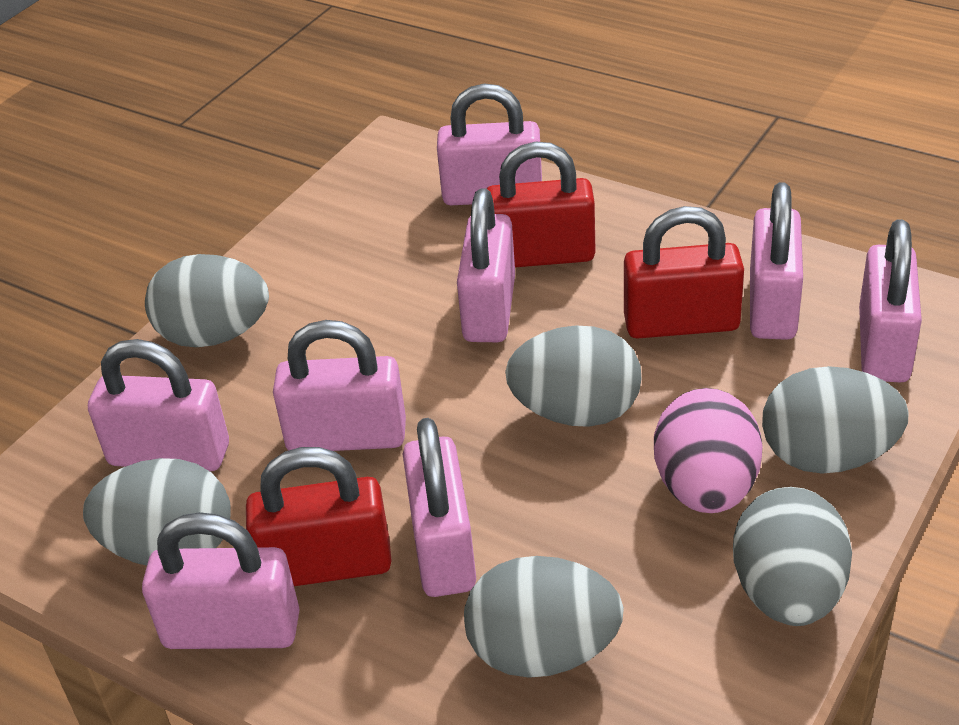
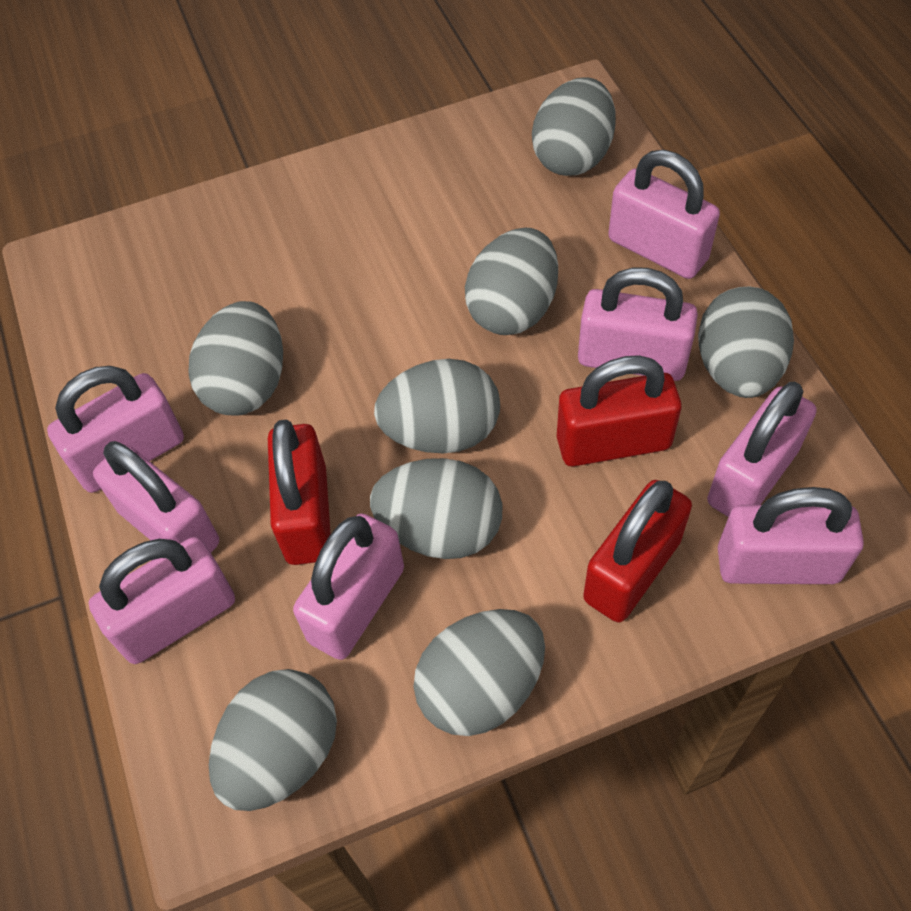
grey egg: 6 -> 8
pink egg: 1 -> 0

